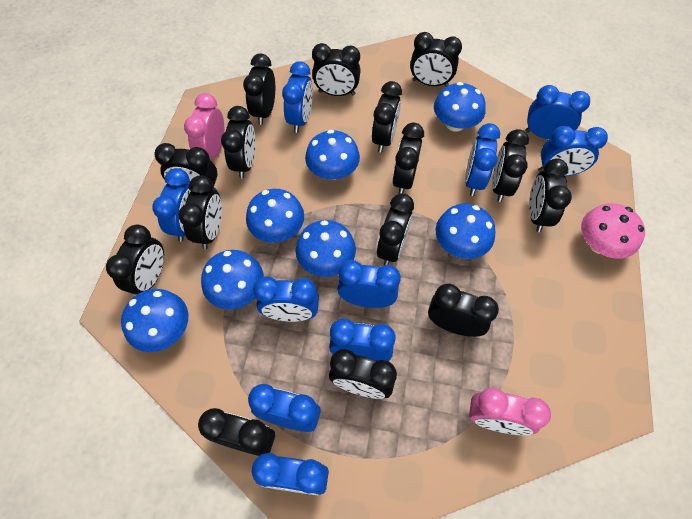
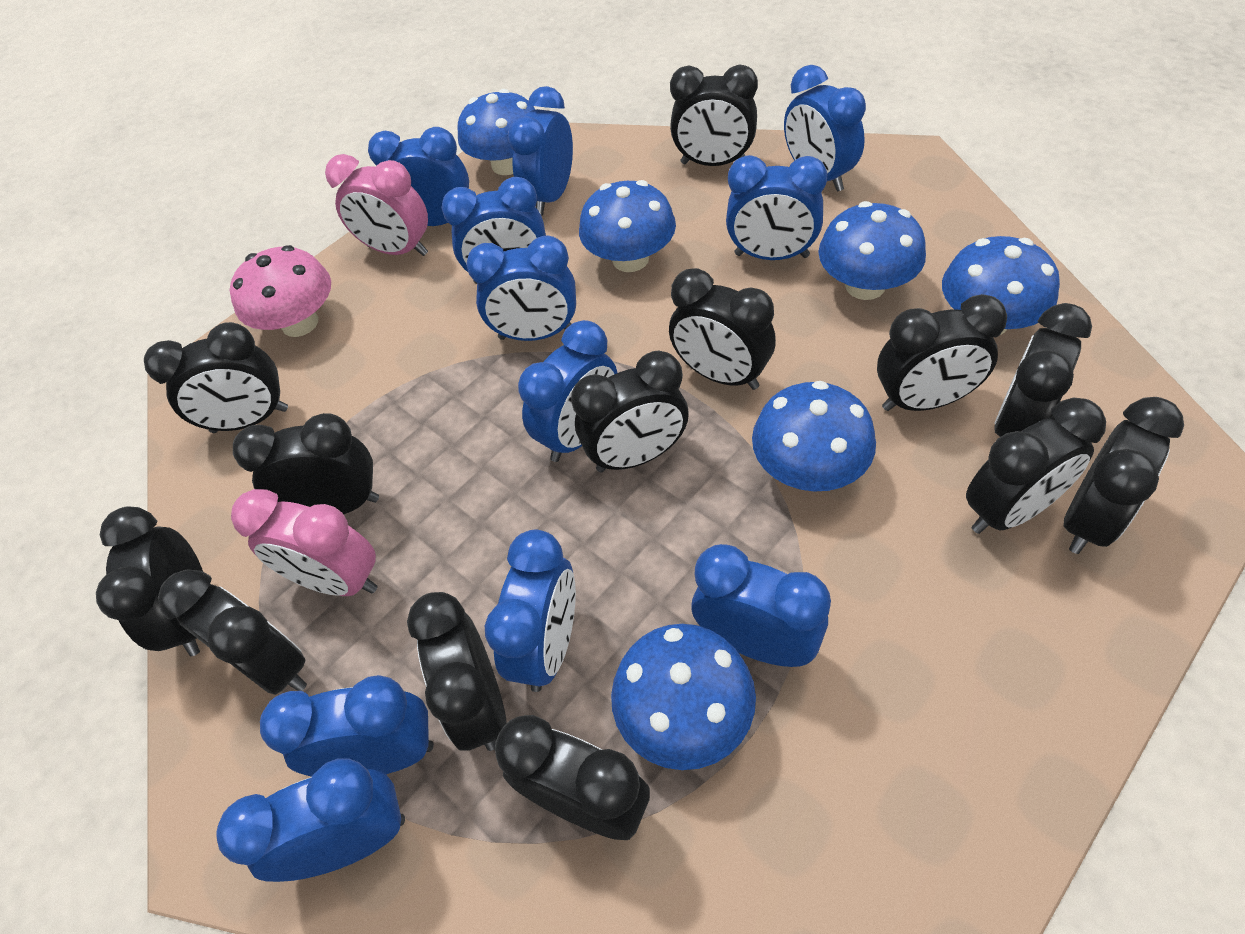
black clock: 15 -> 13
blue clock: 10 -> 11
blue mushroom: 7 -> 6

